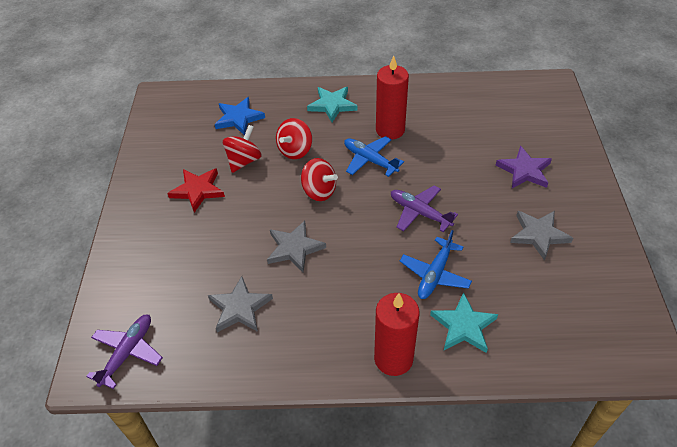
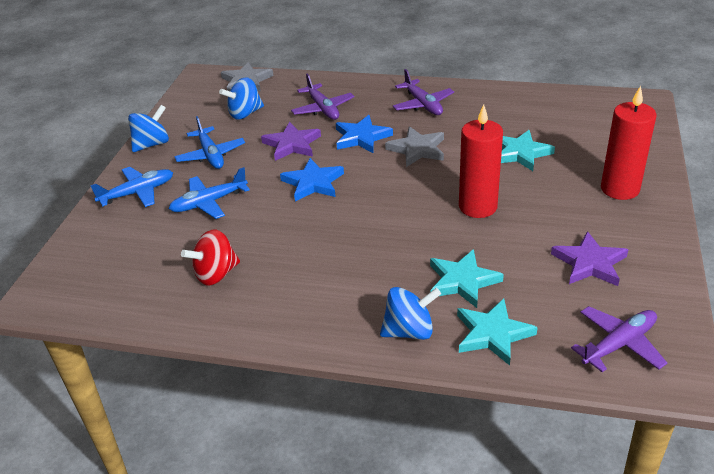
blue plane: 2 -> 3
blue spinning top: 0 -> 3
blue star: 1 -> 2
grey star: 3 -> 2
purple plane: 2 -> 3
purple star: 1 -> 2
red spinning top: 3 -> 1
red star: 1 -> 0
turquoise star: 2 -> 3

